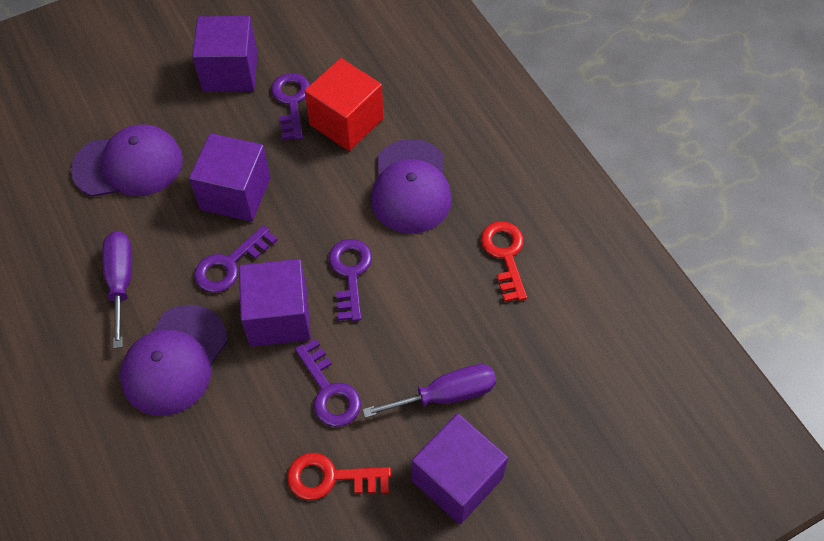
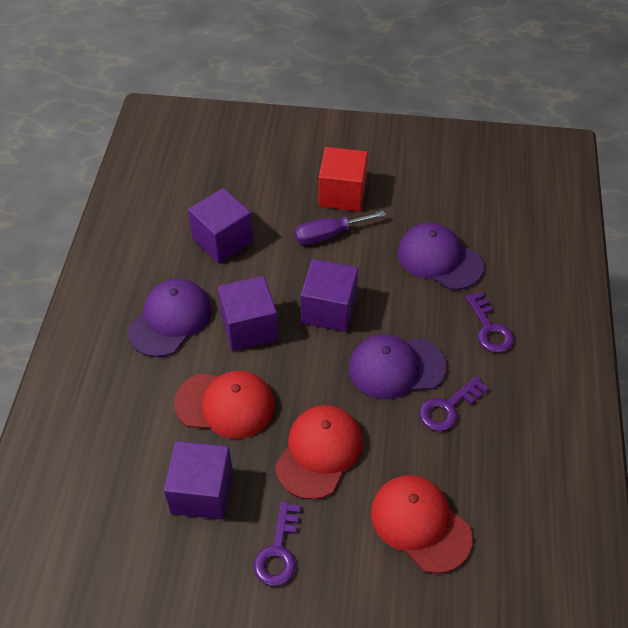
purple key: 4 -> 3
purple screwdriver: 2 -> 1
red cap: 0 -> 3
red key: 2 -> 0

